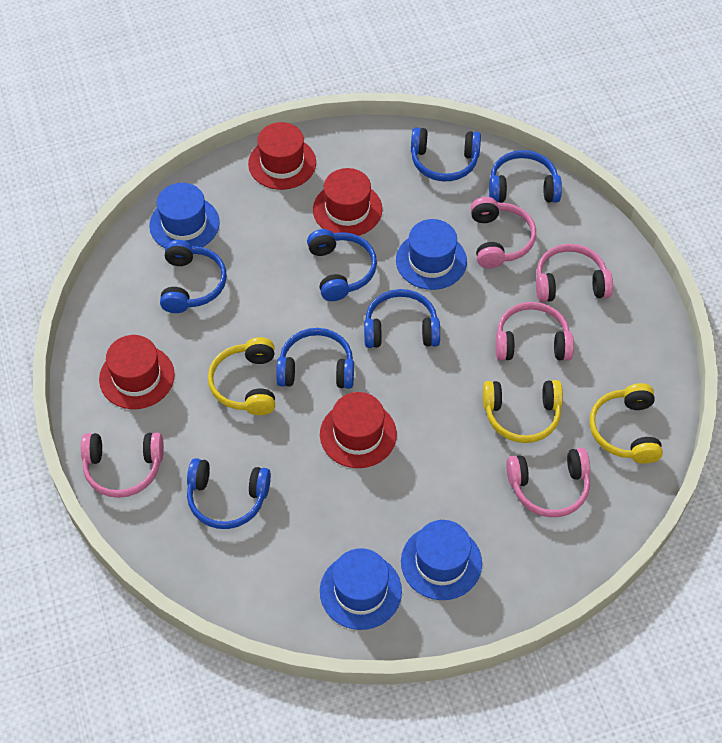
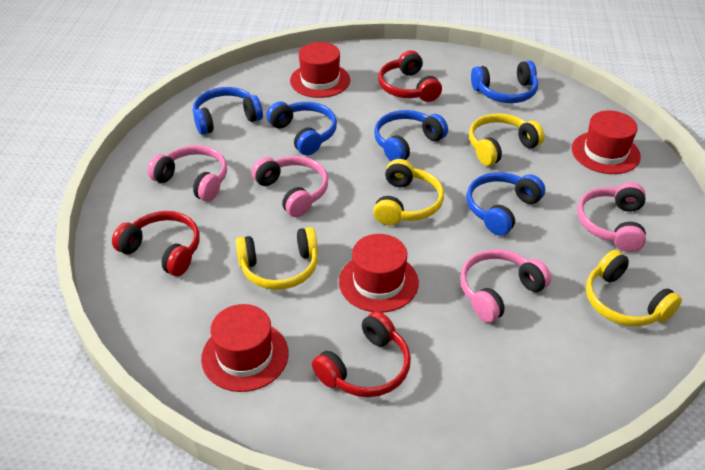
blue hat: 4 -> 0
blue headphones: 7 -> 5
pink headphones: 5 -> 4
red headphones: 0 -> 3
yellow headphones: 3 -> 4

